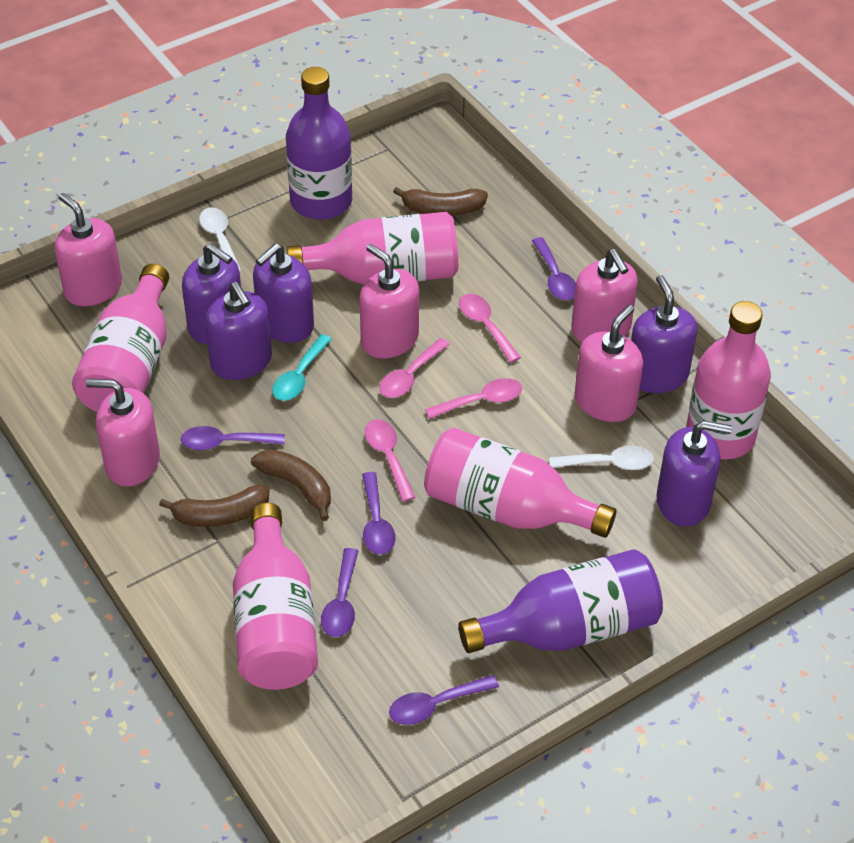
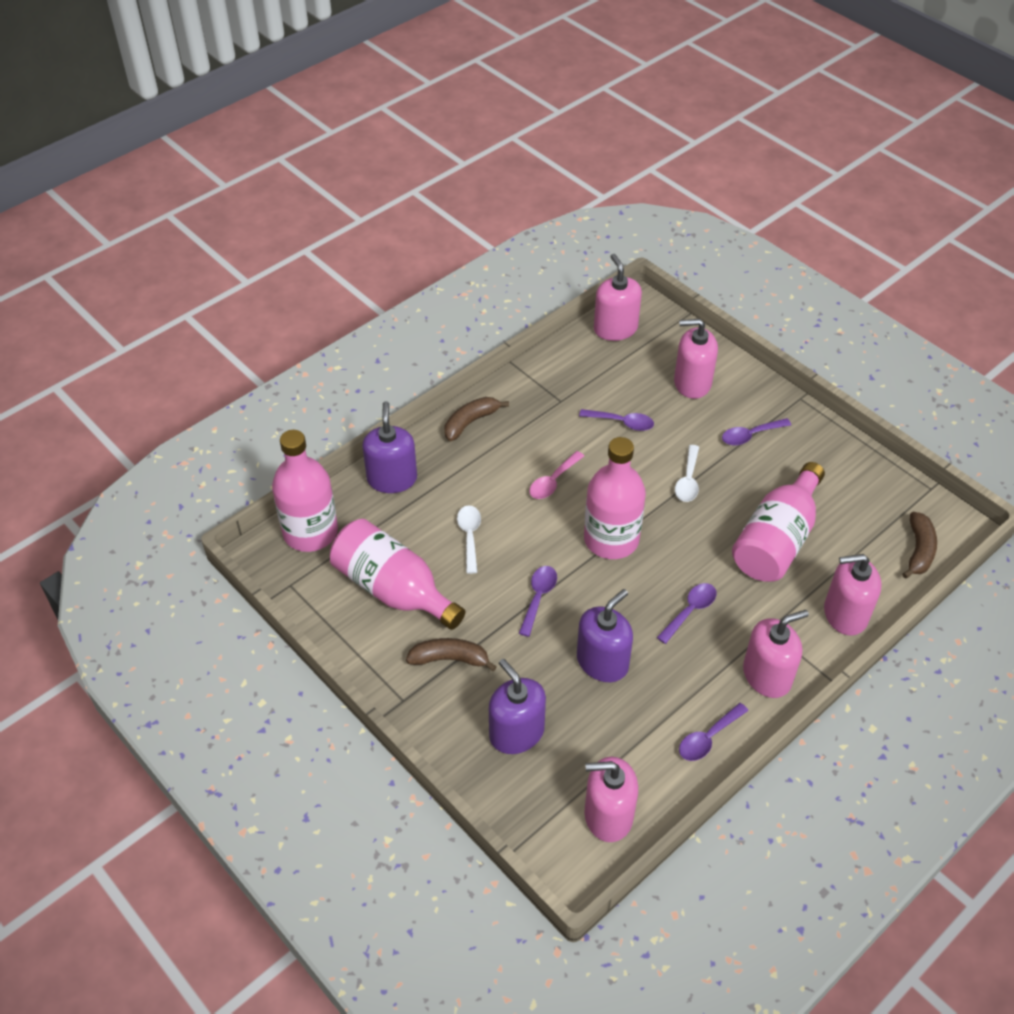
pink bottle: 5 -> 4
pink spoon: 4 -> 1
purple bottle: 2 -> 0
purple soap dispenser: 5 -> 3
turquoise spoon: 1 -> 0

